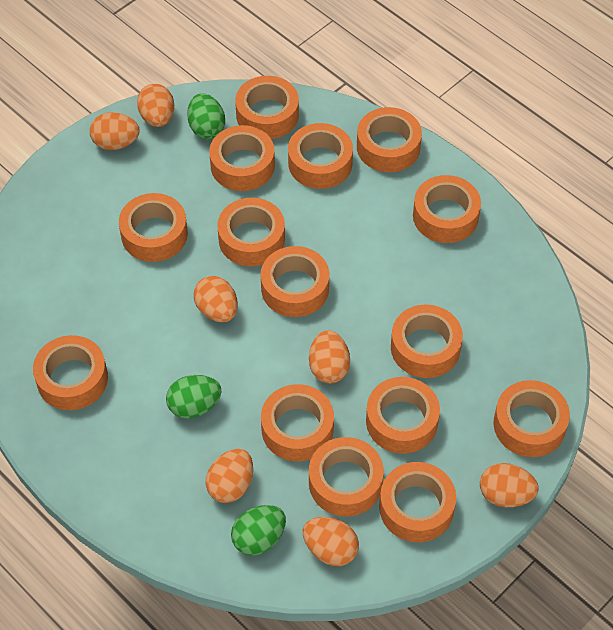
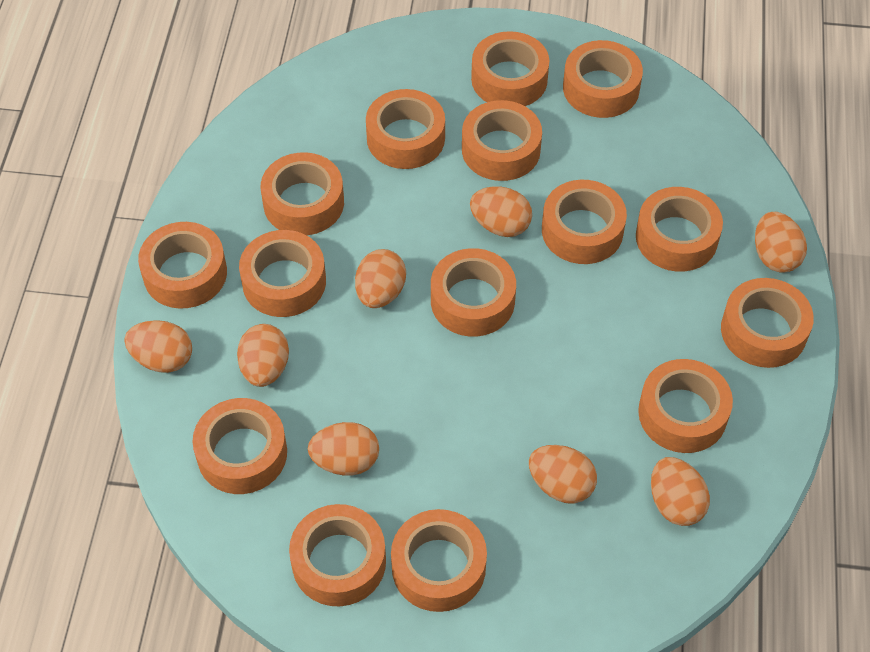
green egg: 3 -> 0
orange egg: 7 -> 8

